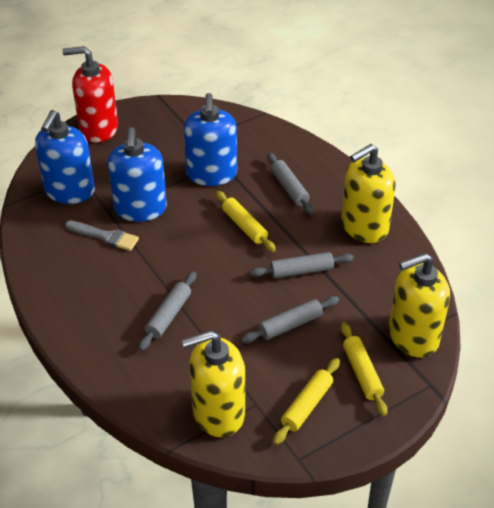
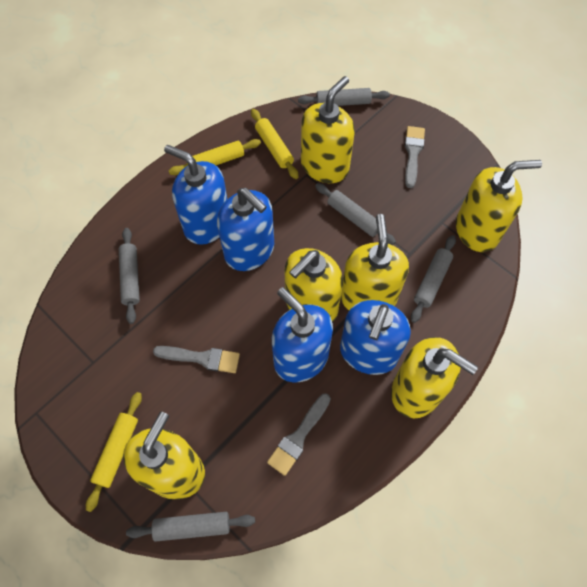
blue soap dispenser: 3 -> 4
grey brush: 1 -> 3
grey rolling pin: 4 -> 5
red soap dispenser: 1 -> 0
yellow soap dispenser: 3 -> 6

